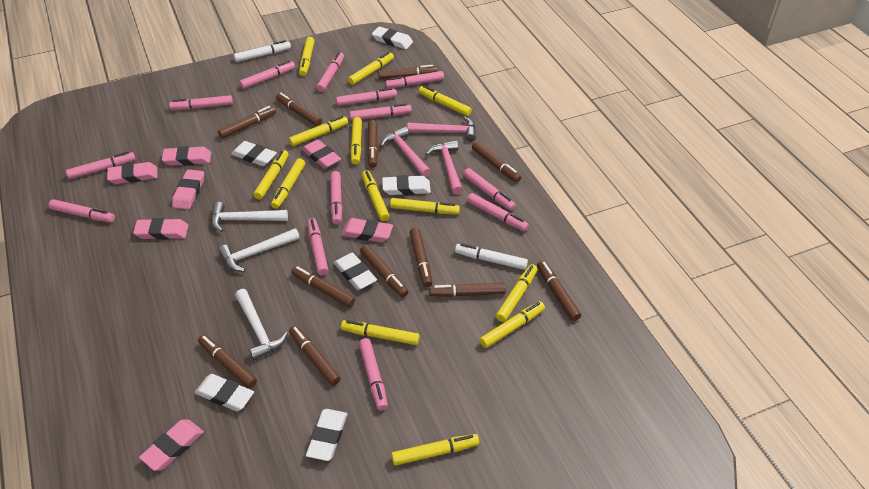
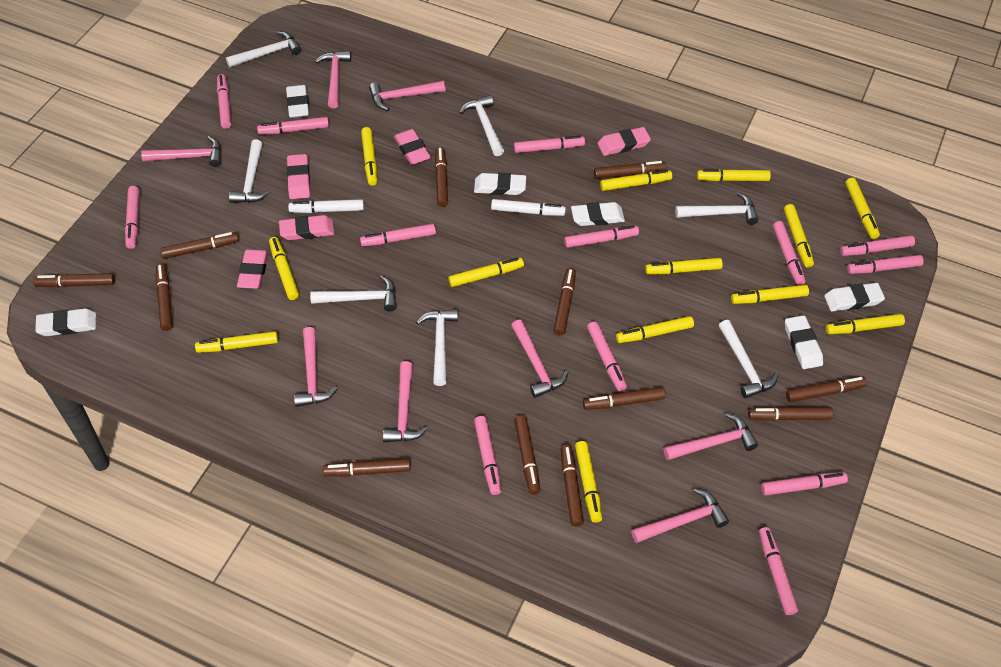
pink eraser: 7 -> 5
pink hammer: 3 -> 8
white hammer: 3 -> 7

